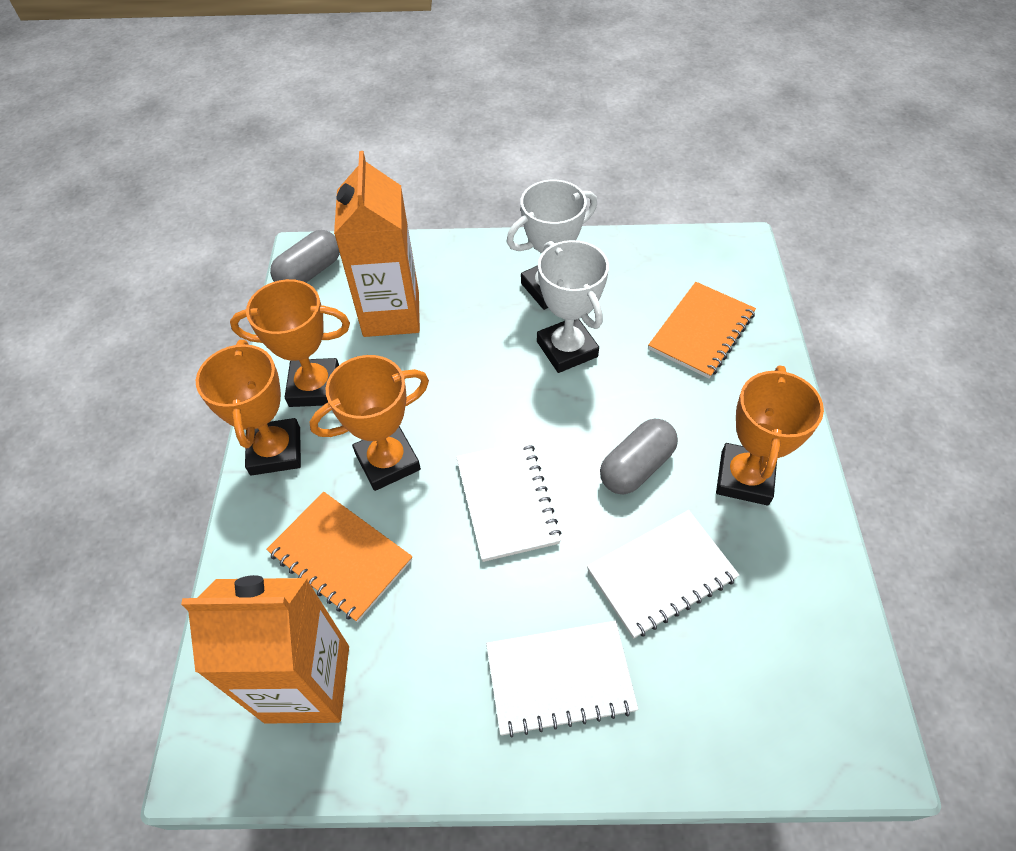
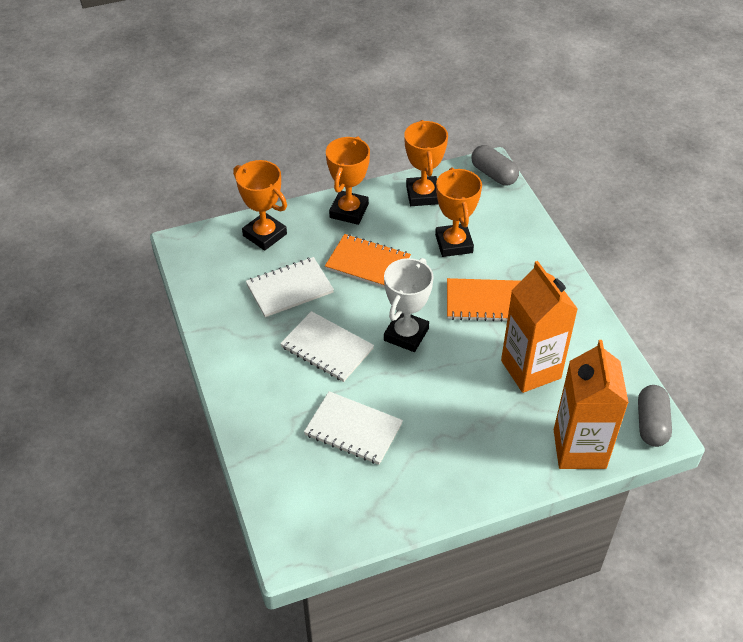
white trophy: 2 -> 1

